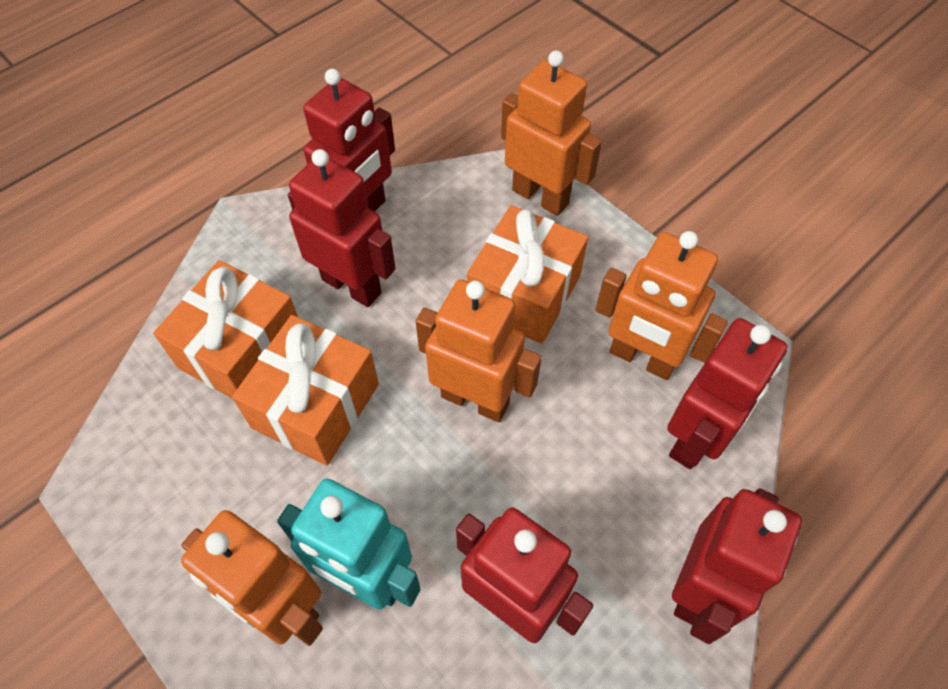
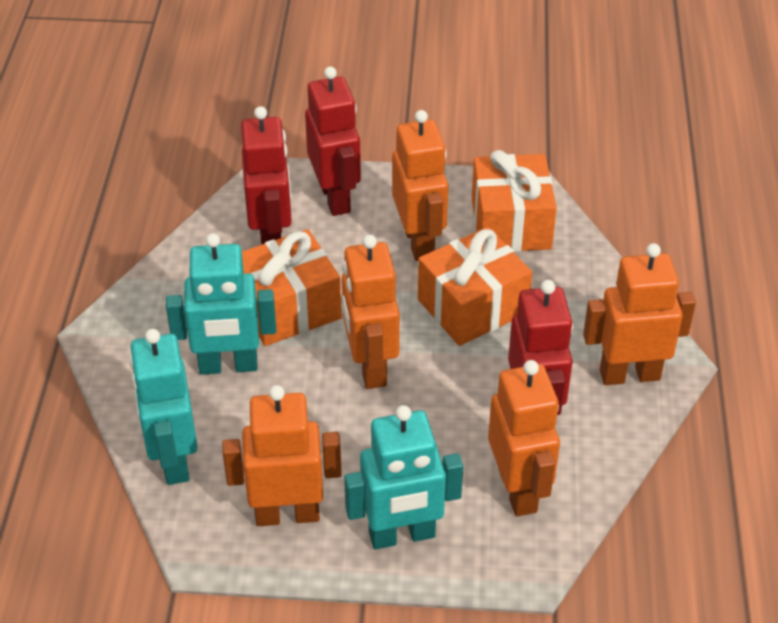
orange robot: 4 -> 5
red robot: 5 -> 3
turquoise robot: 1 -> 3

